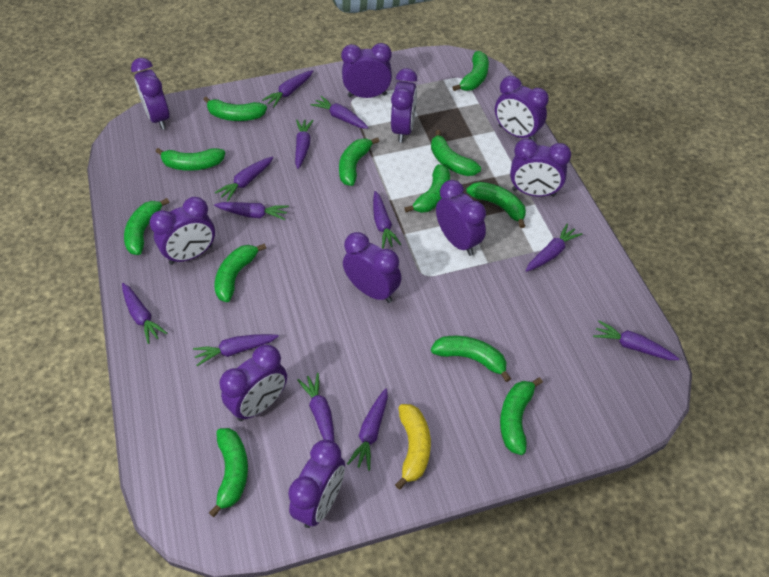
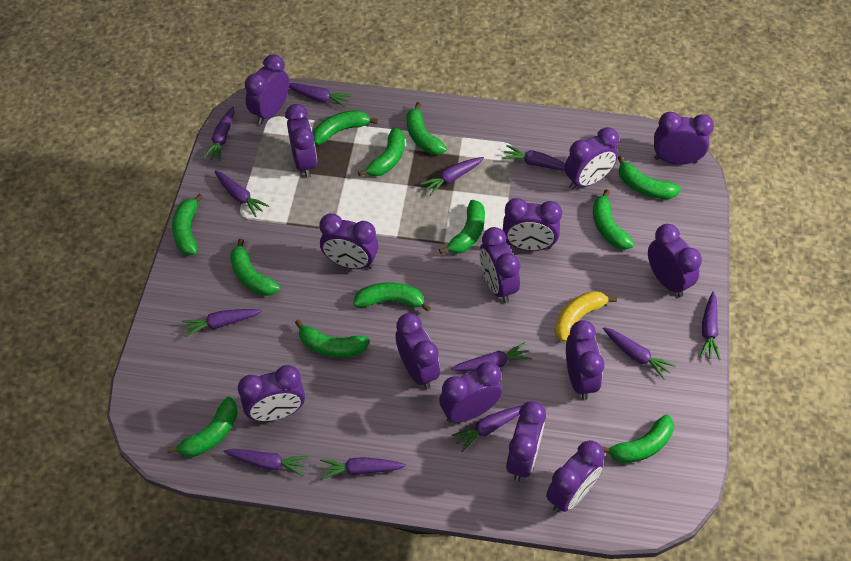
purple clock: 10 -> 14

